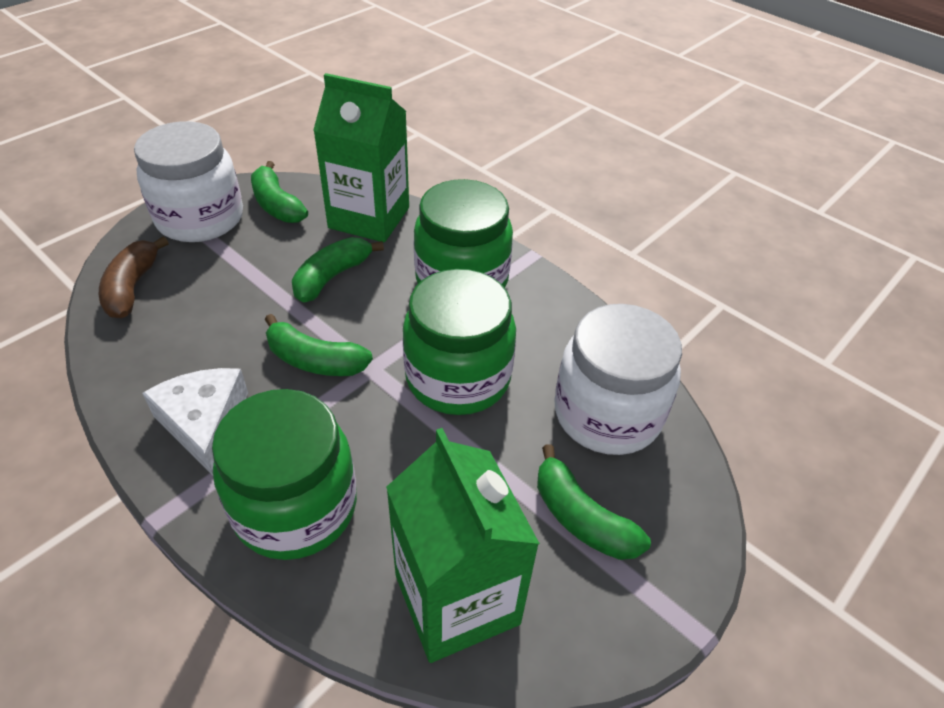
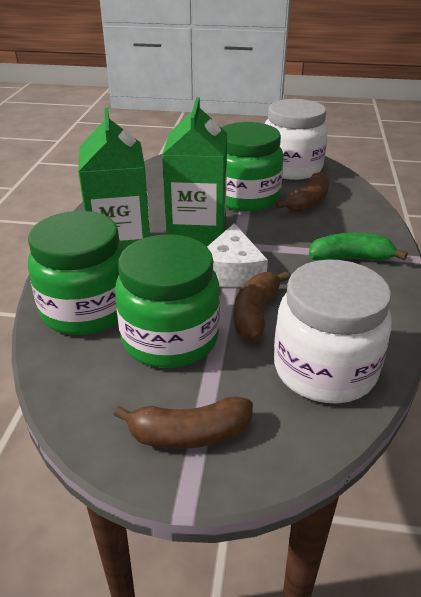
brown banana: 1 -> 3
green banana: 4 -> 1

